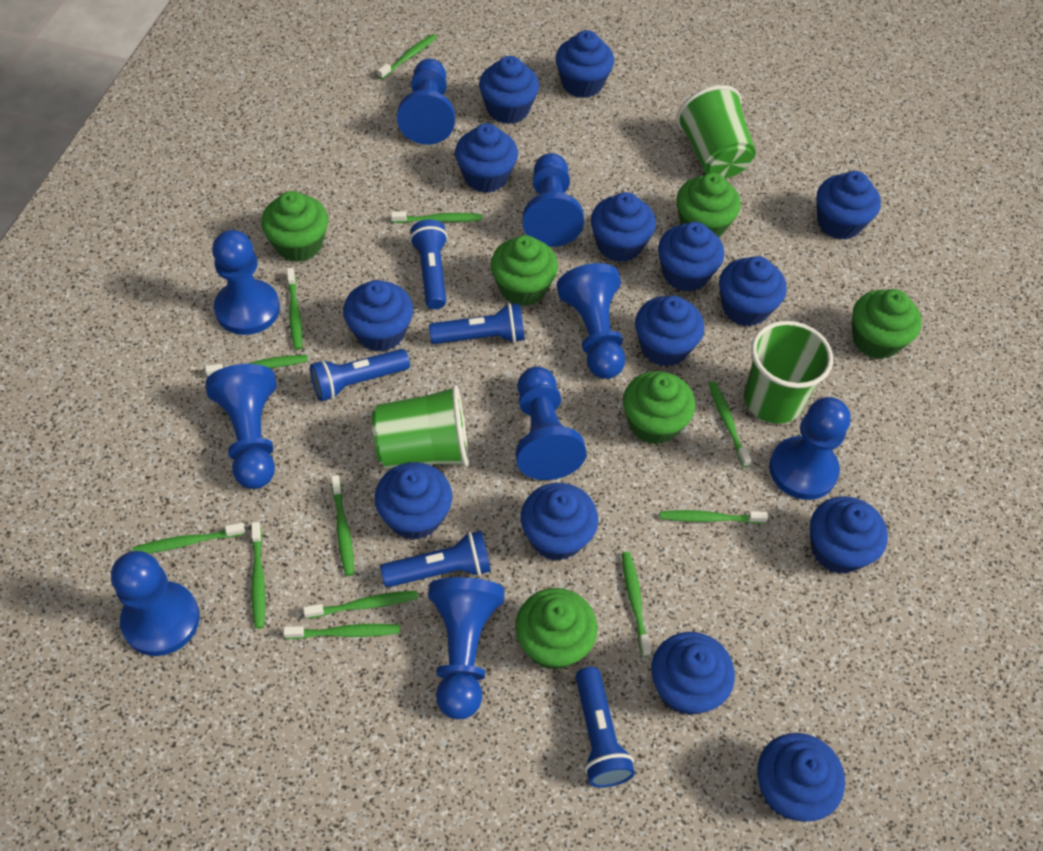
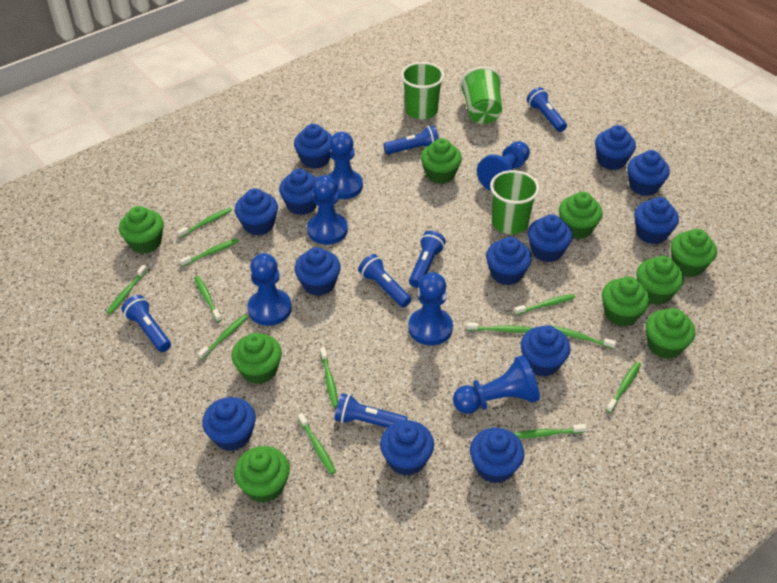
blue cupcake: 14 -> 13
blue flashlight: 5 -> 6
blue pawn: 9 -> 6
green cupcake: 6 -> 9

